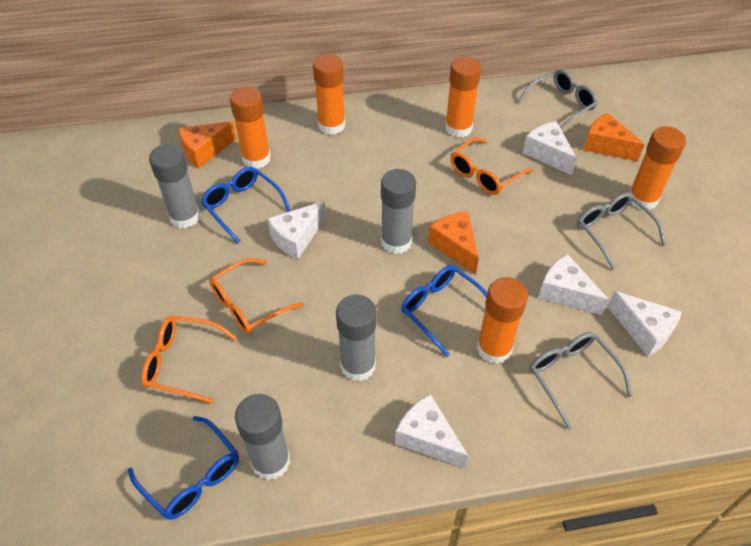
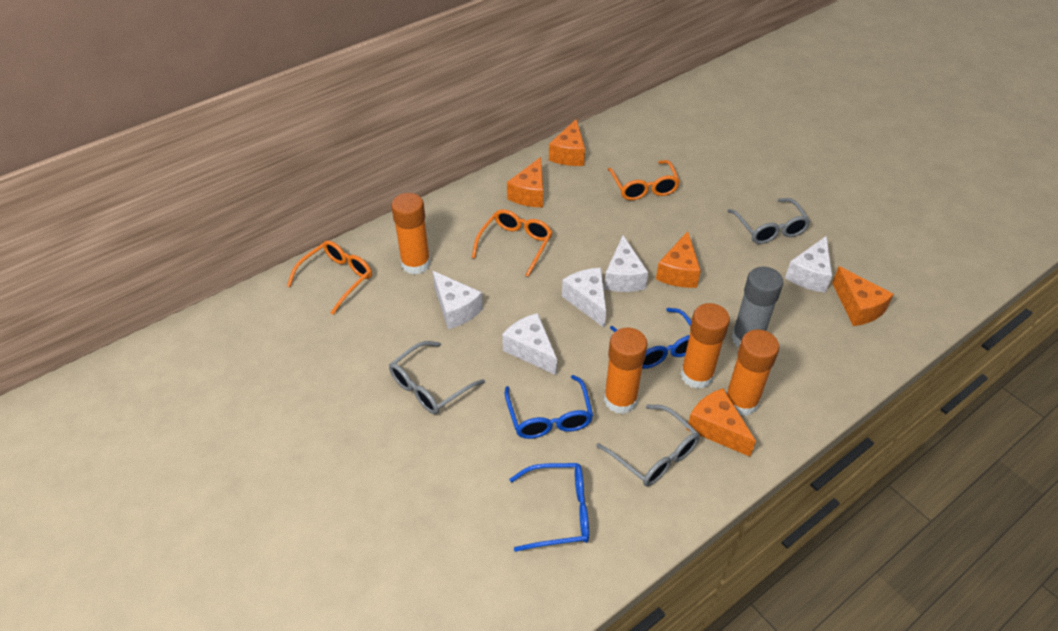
grey glue stick: 4 -> 1
orange cheese: 3 -> 5
orange glue stick: 5 -> 4

